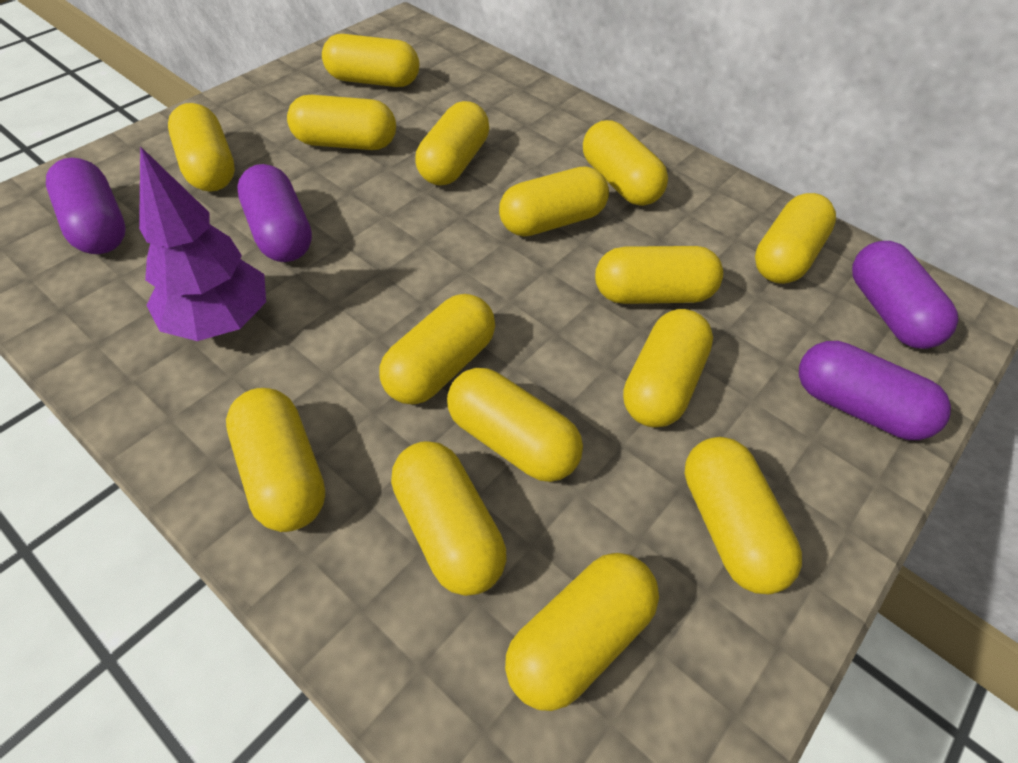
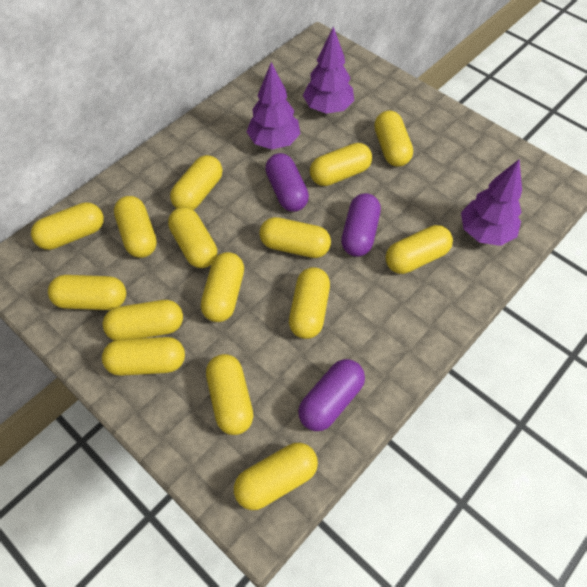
purple capsule: 4 -> 3
purple tree: 1 -> 3

